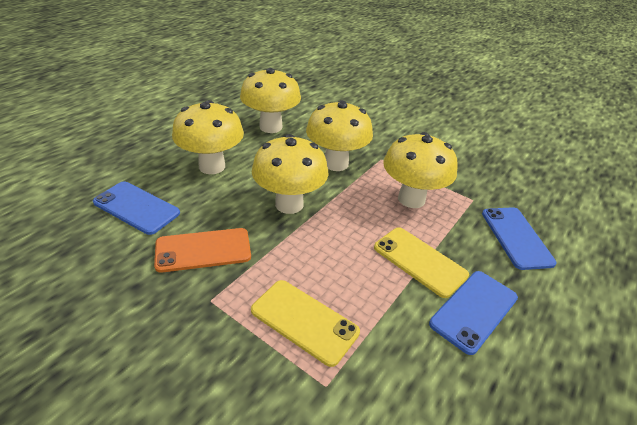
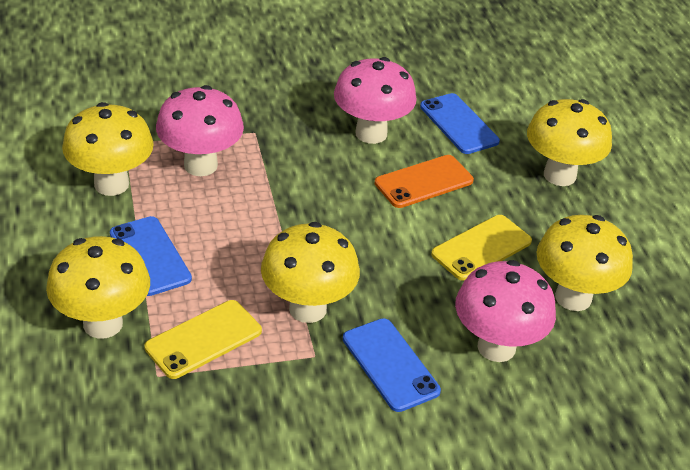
pink mushroom: 0 -> 3

